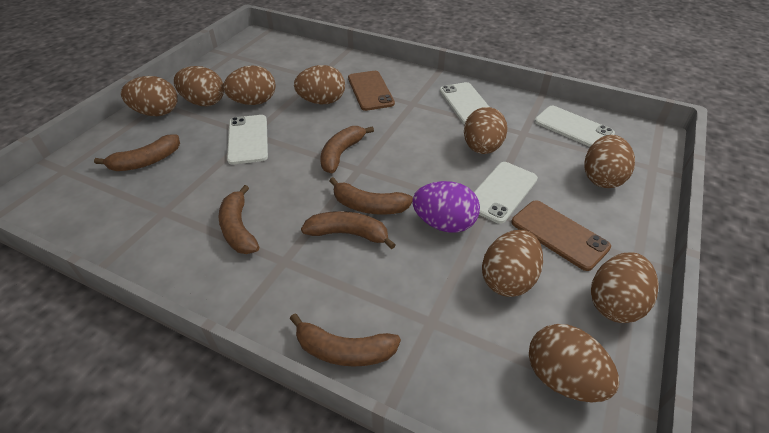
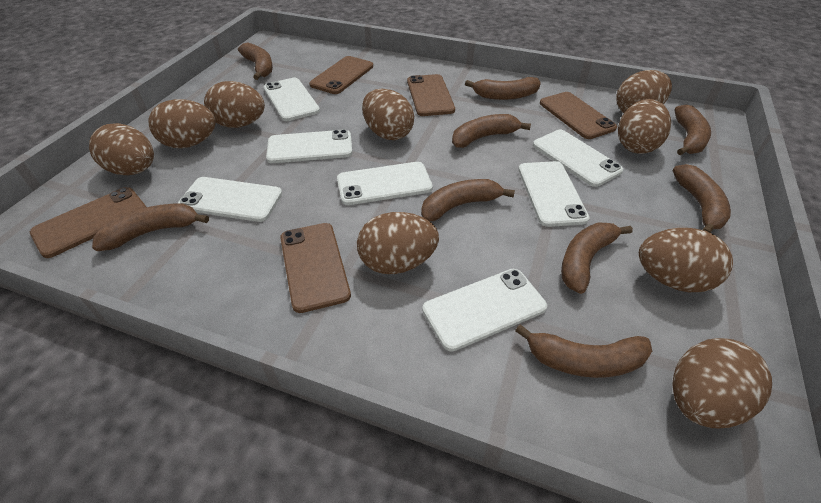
brown banana: 6 -> 9
brown phone: 2 -> 5
purple egg: 1 -> 0
white phone: 4 -> 7

